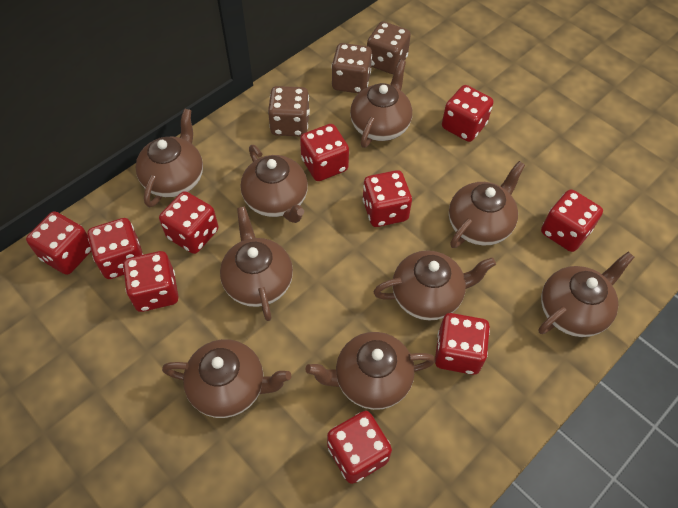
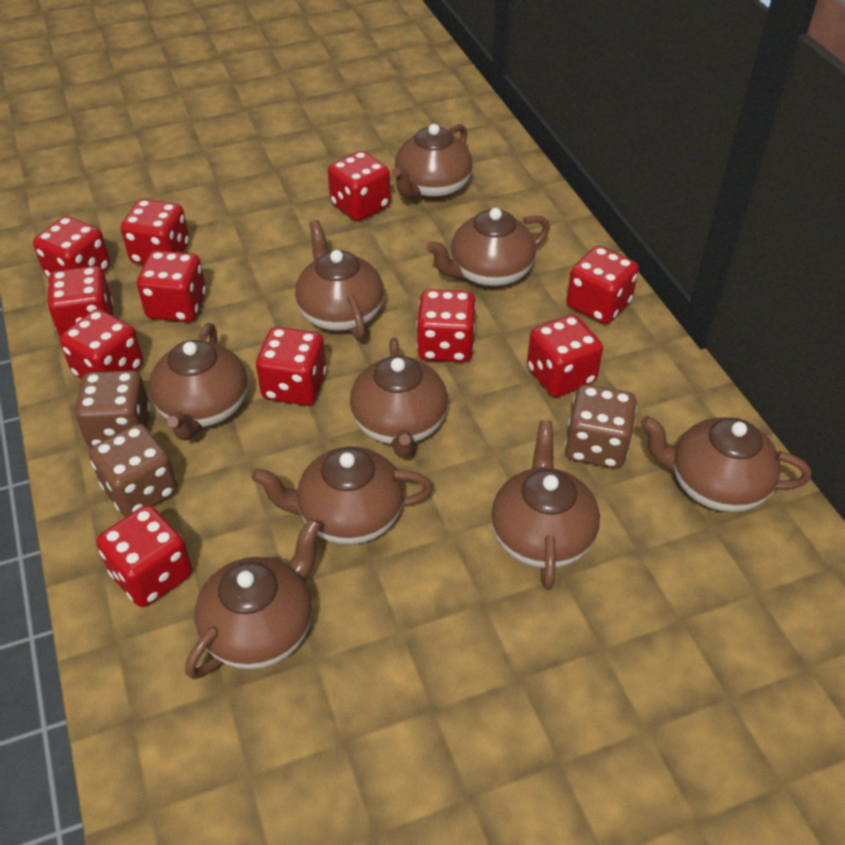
red dice: 10 -> 11

